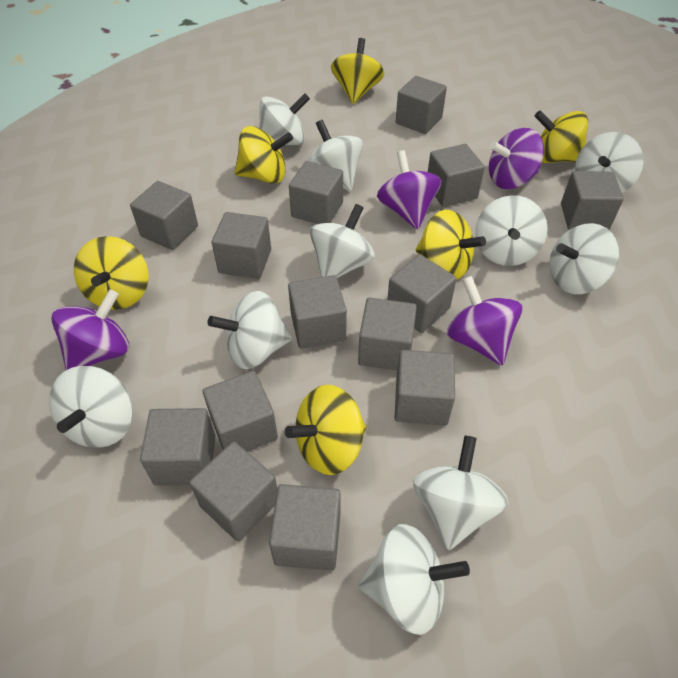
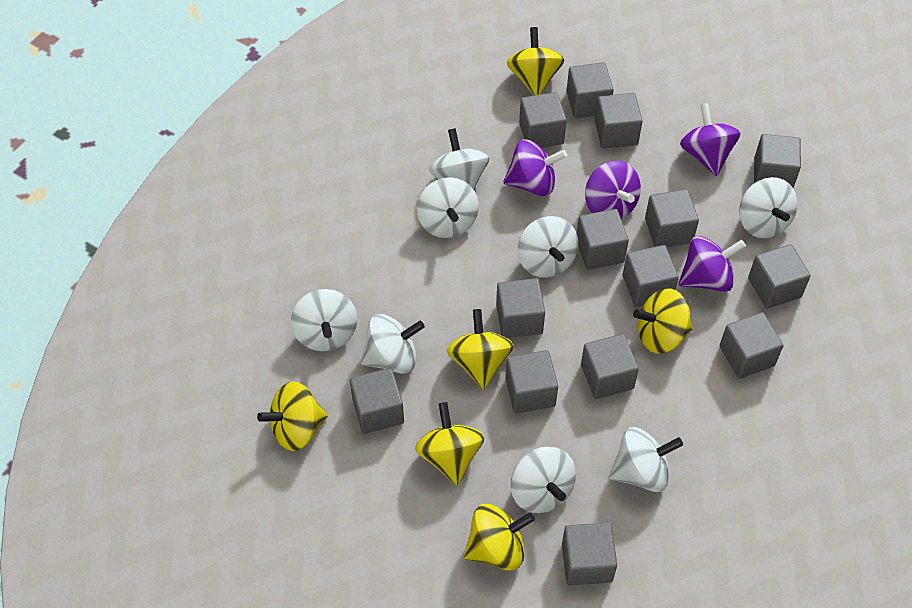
white spinning top: 10 -> 8

